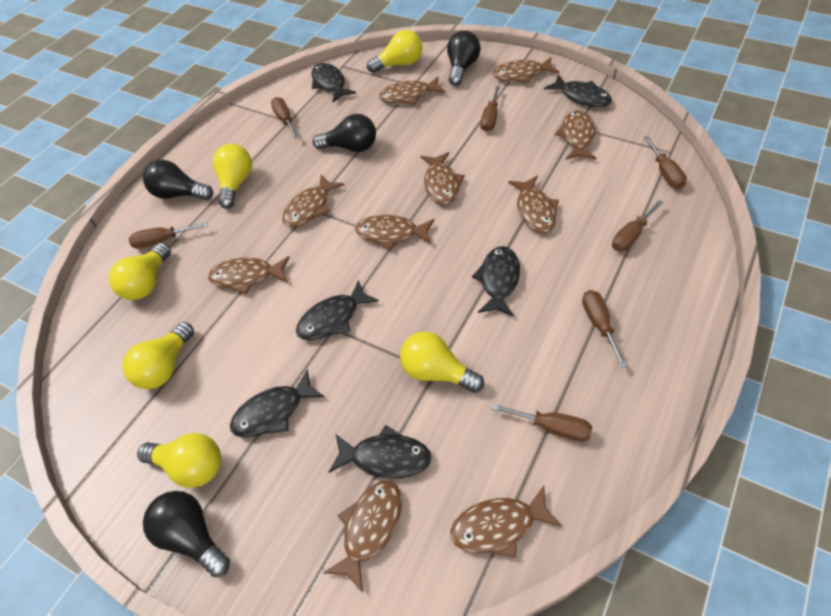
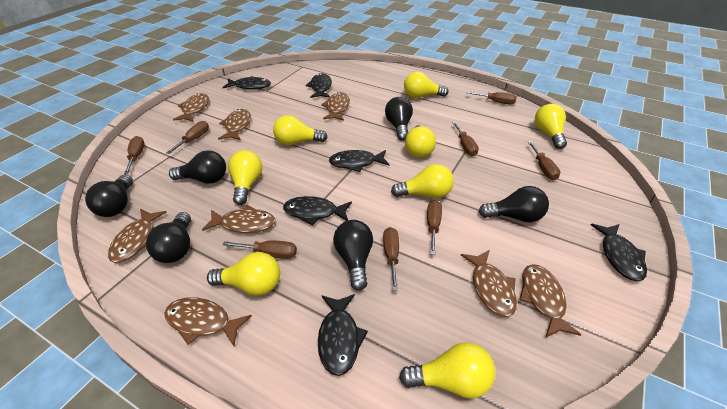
black light bulb: 4 -> 6
brown fish: 10 -> 8
brown screwdriver: 7 -> 8
yellow light bulb: 6 -> 8

